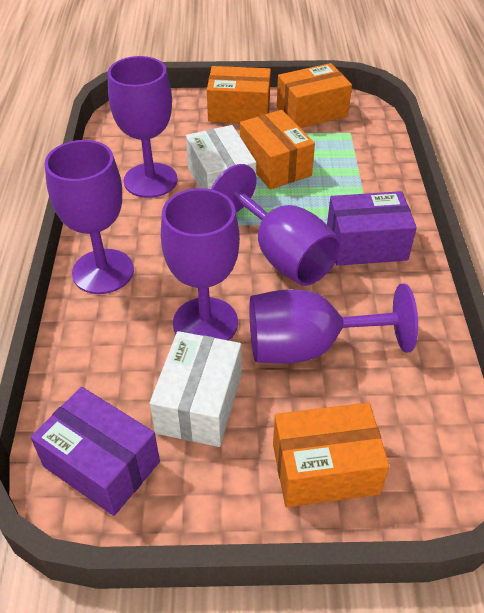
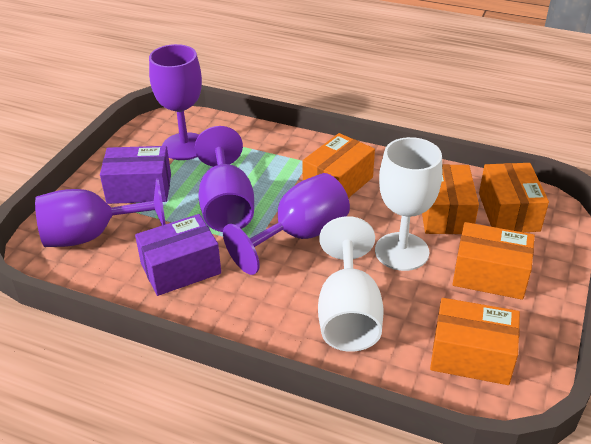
orange box: 4 -> 5
purple goblet: 5 -> 4
white box: 2 -> 0
white goblet: 0 -> 2

